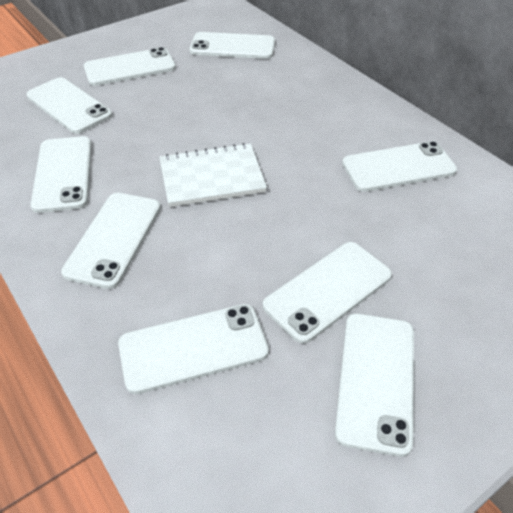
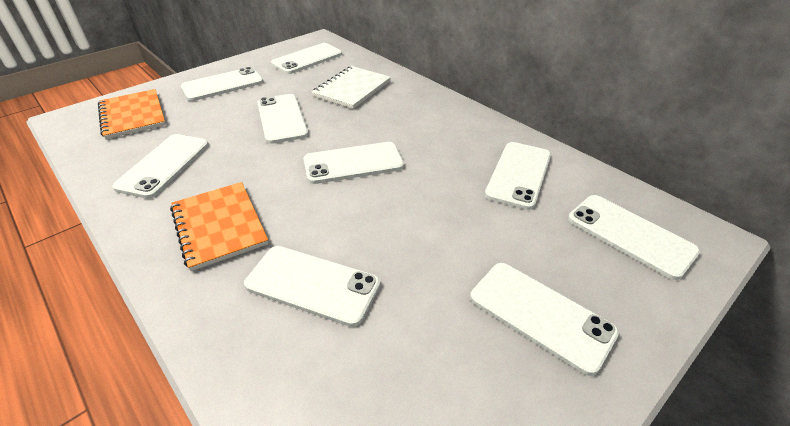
orange notebook: 0 -> 2

